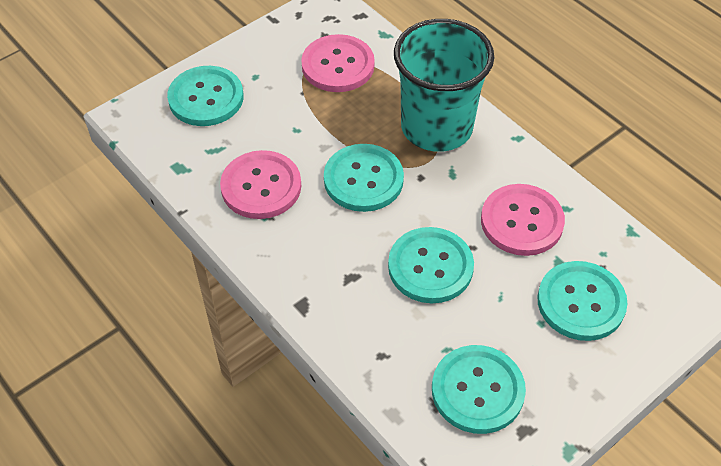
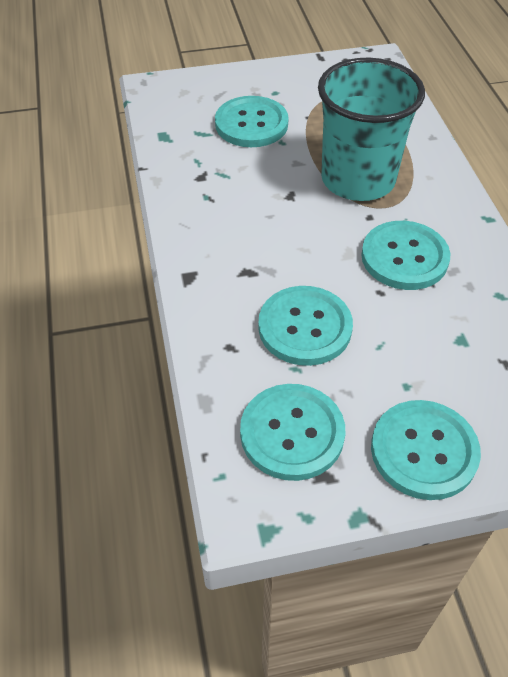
pink button: 3 -> 0

